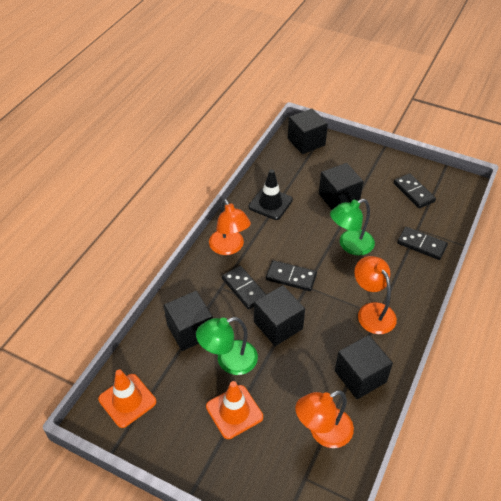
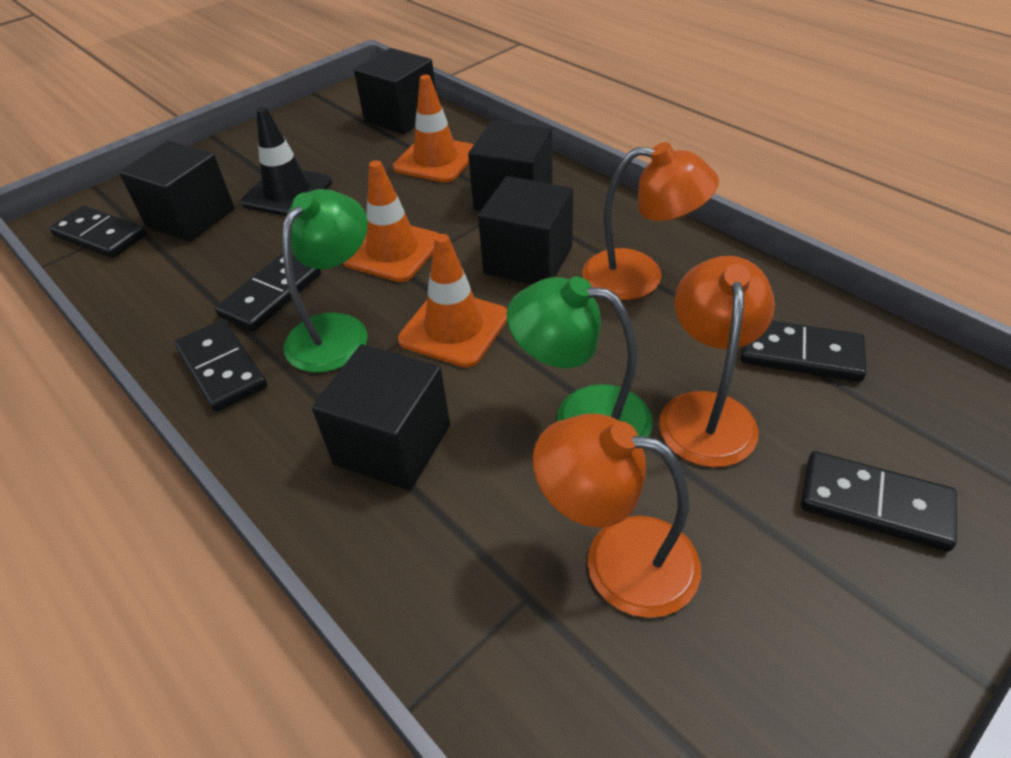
black domino: 4 -> 5
orange traffic cone: 2 -> 3

